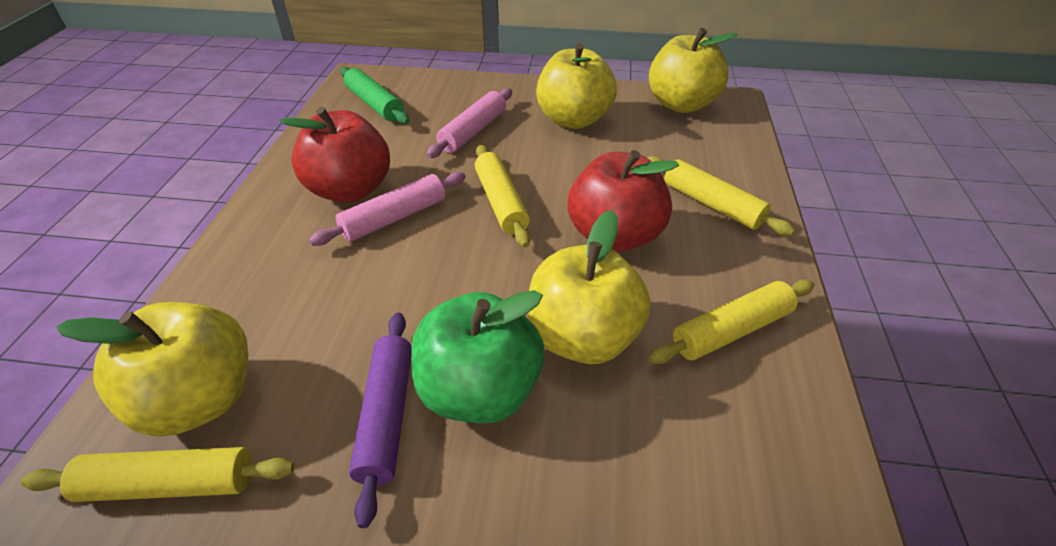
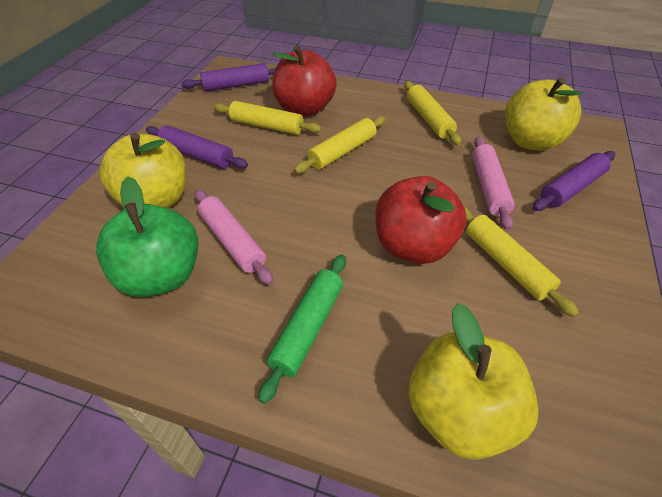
purple rolling pin: 1 -> 3
yellow apple: 4 -> 3

